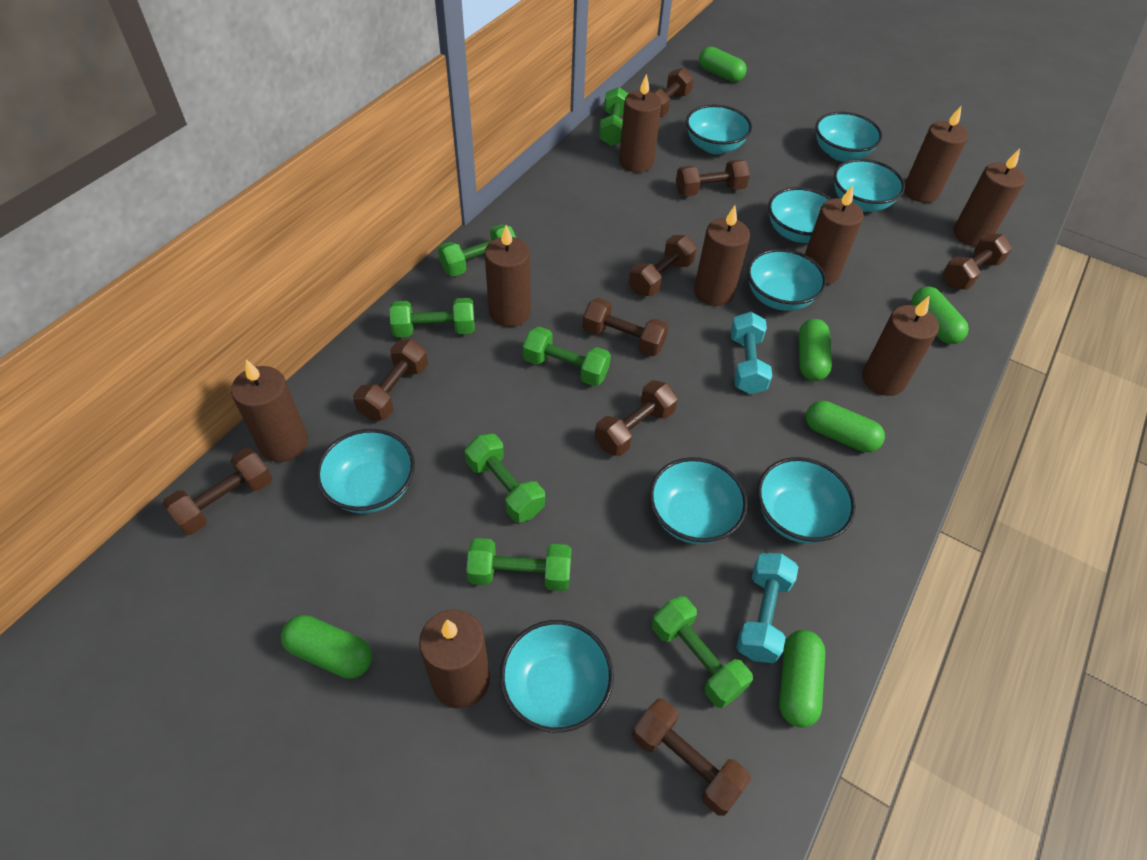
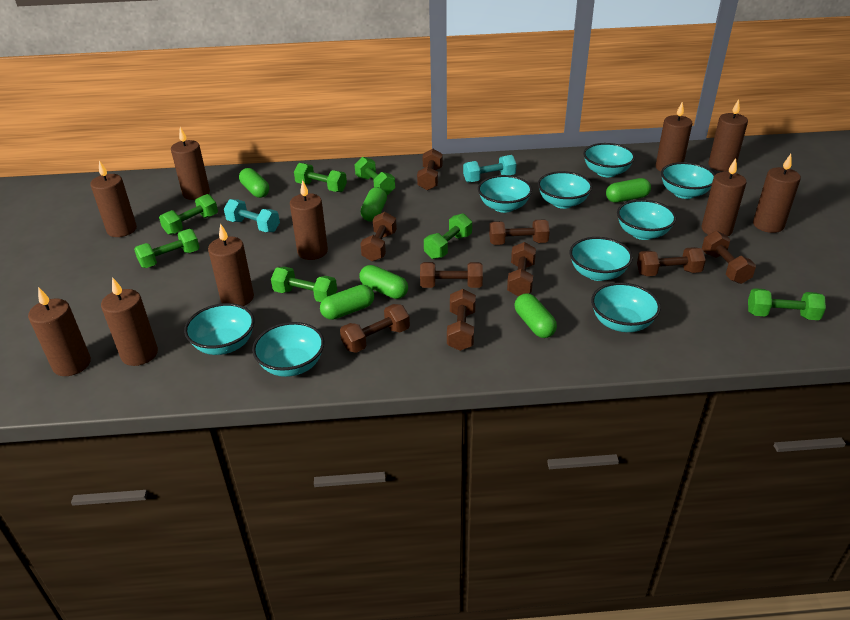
brown candle: 9 -> 10

